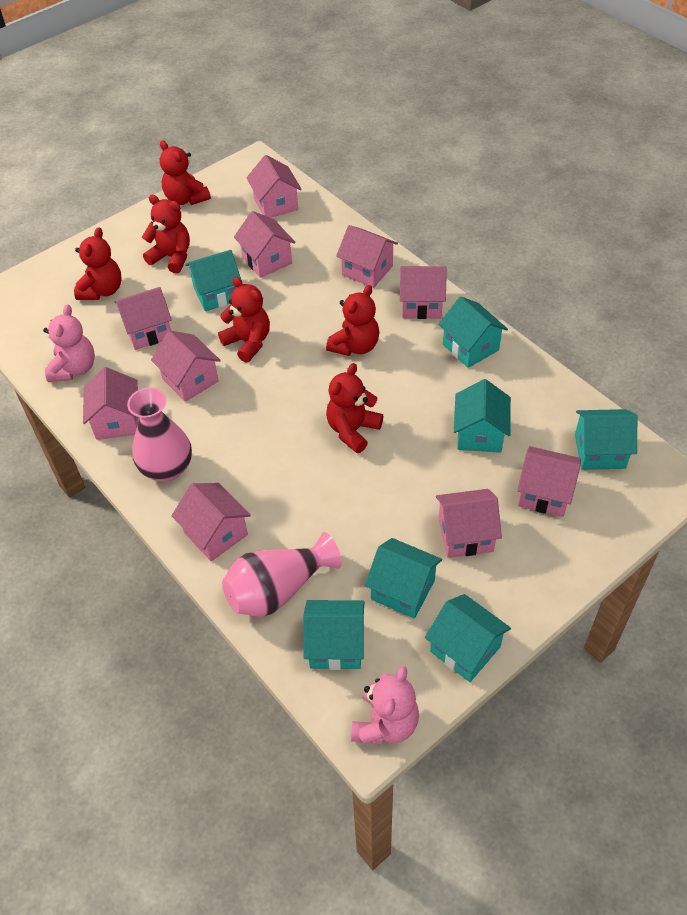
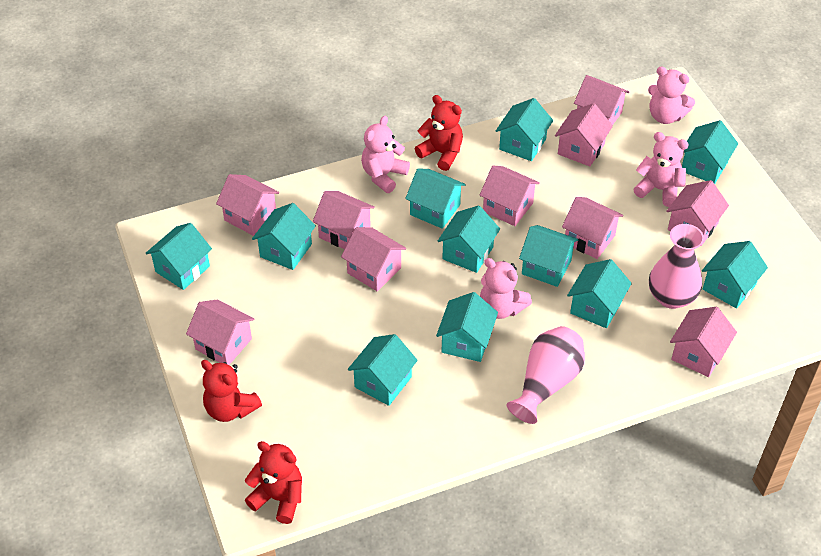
pink teddy bear: 2 -> 4
red teddy bear: 6 -> 3
turquoise house: 7 -> 11

